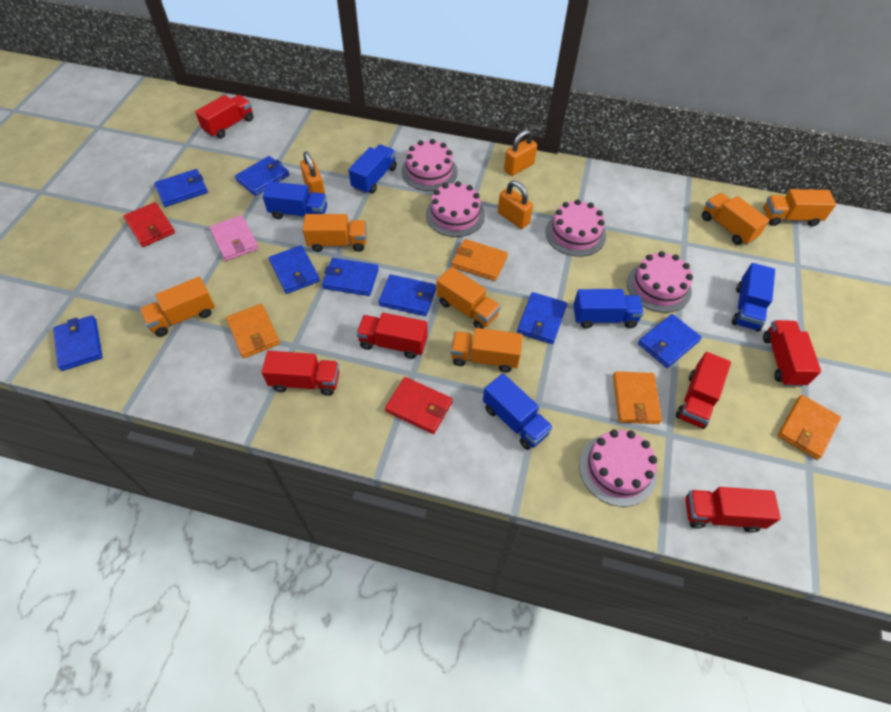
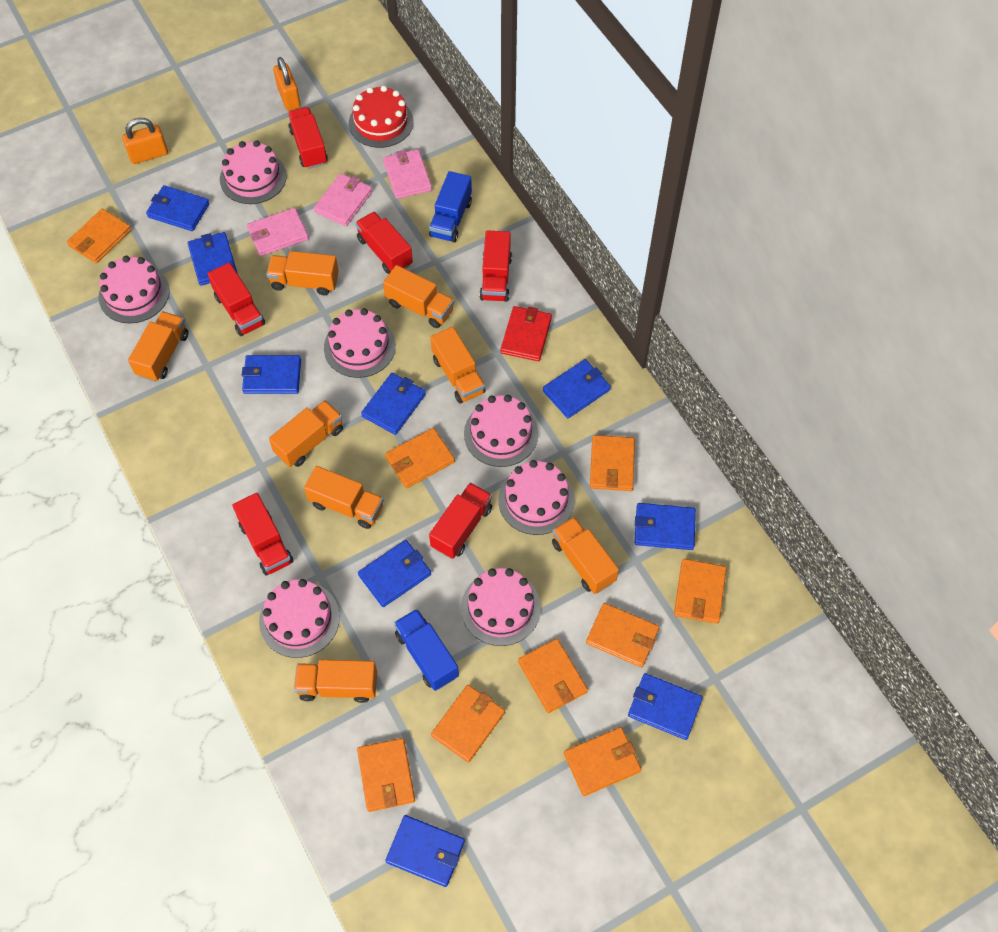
blue truck: 5 -> 2
blue wallet: 8 -> 9
orange padlock: 3 -> 2
orange truck: 6 -> 8
orange wallet: 4 -> 9
pink cake: 5 -> 7
pink wallet: 1 -> 3
red cake: 0 -> 1
red wallet: 2 -> 1

